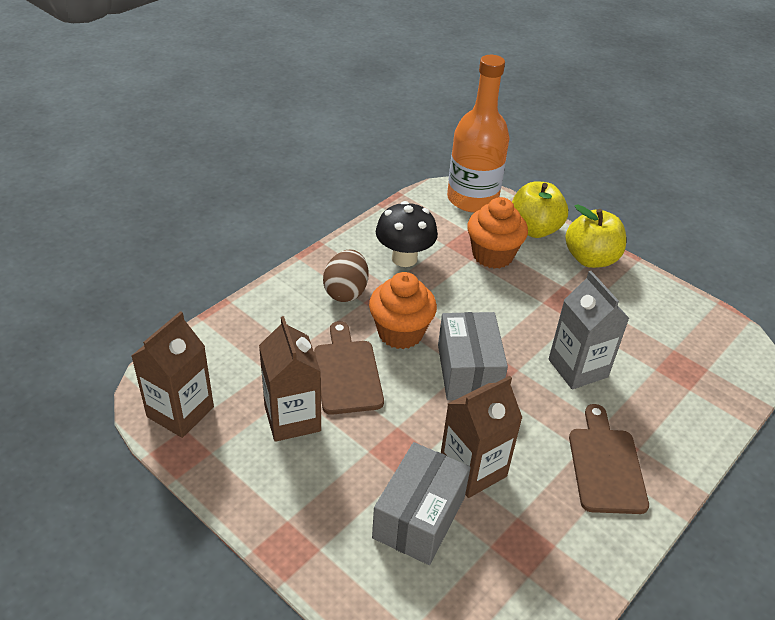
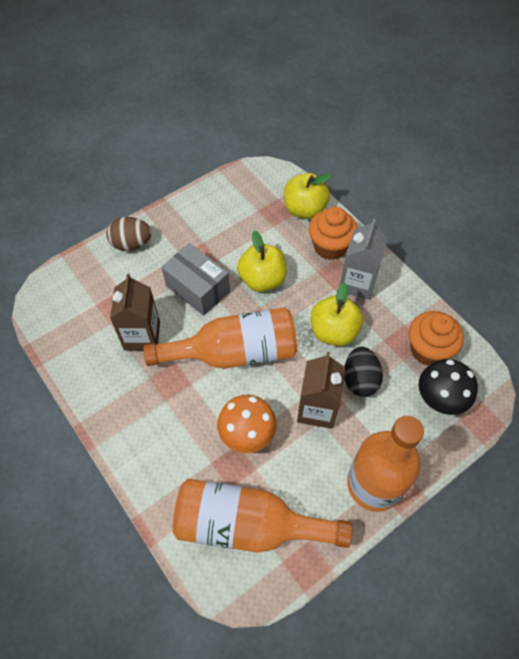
black egg: 0 -> 1
brown carton: 3 -> 2
brown cutting board: 2 -> 0
grey box: 2 -> 1
orange bottle: 1 -> 3
orange mushroom: 0 -> 1
yellow apple: 2 -> 3

